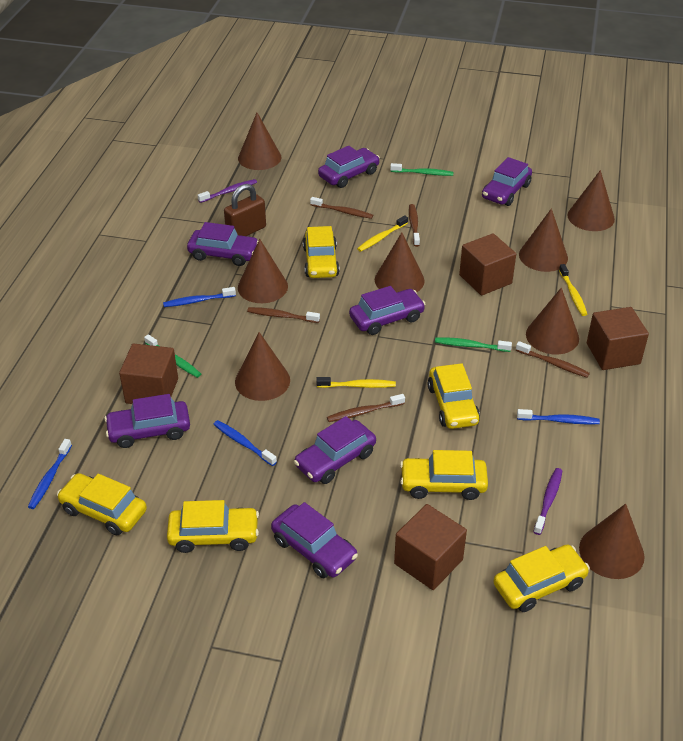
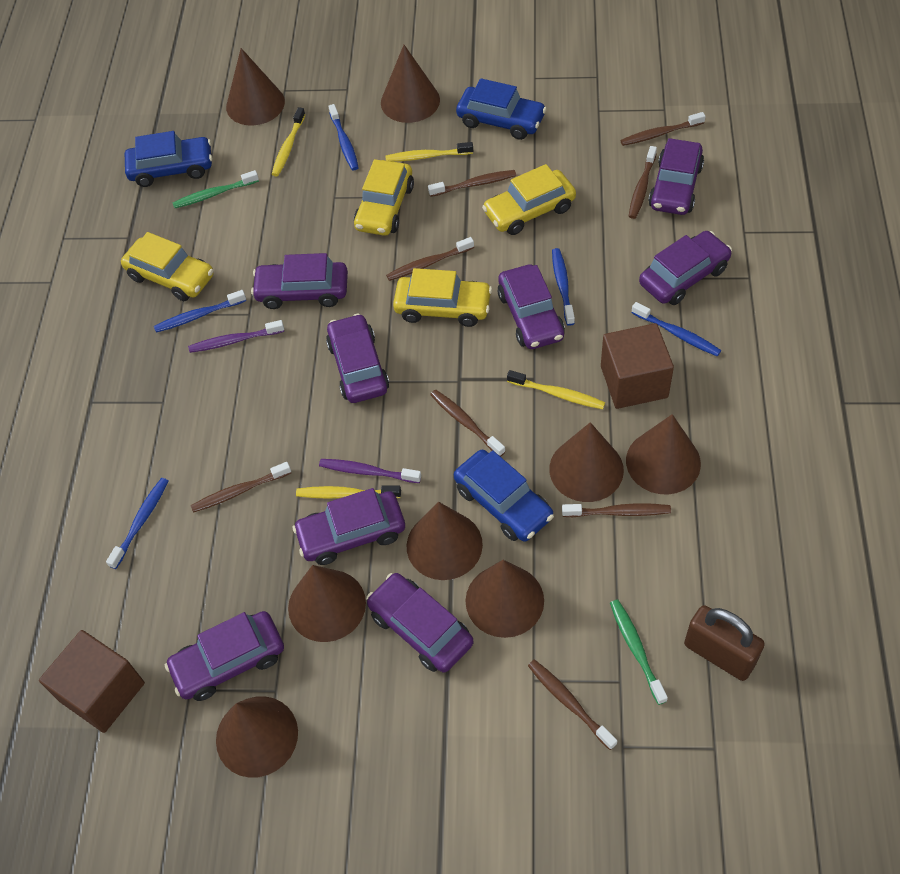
blue car: 0 -> 3
blue toothbrush: 4 -> 5
brown cube: 4 -> 2
brown toothbrush: 5 -> 8
green toothbrush: 3 -> 2
purple car: 7 -> 8
yellow car: 6 -> 4
yellow toothbrush: 3 -> 4

